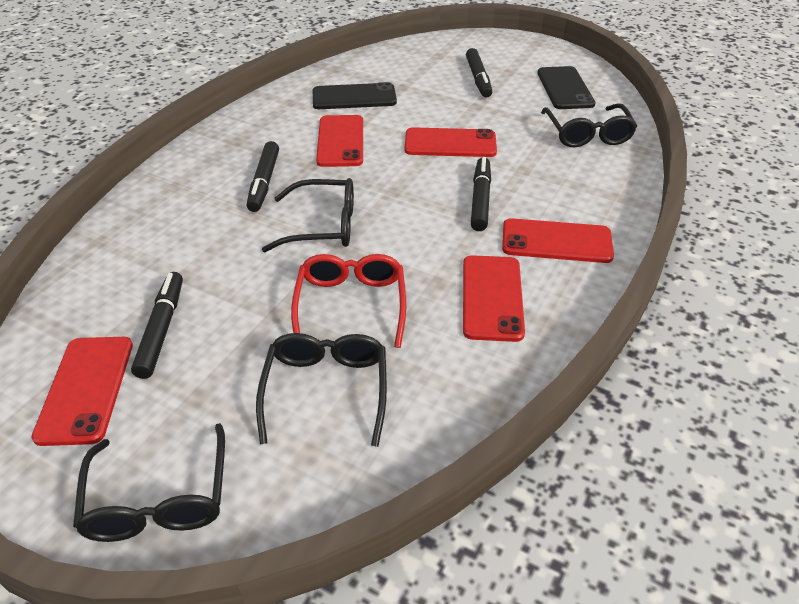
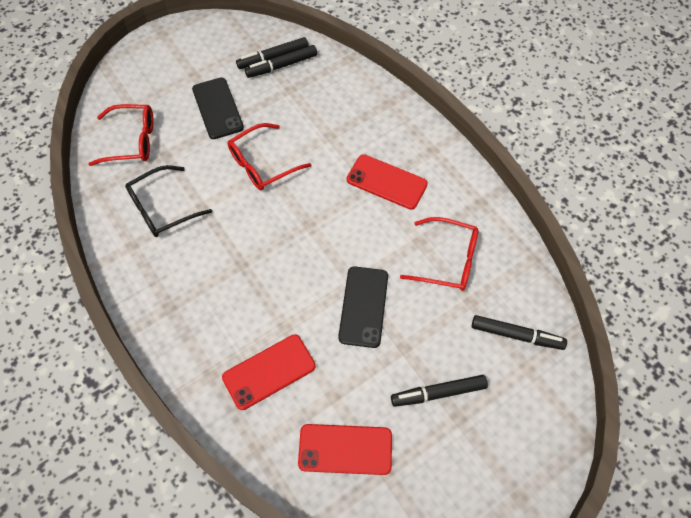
black glasses: 4 -> 1
red glasses: 1 -> 3
red phone: 5 -> 3

